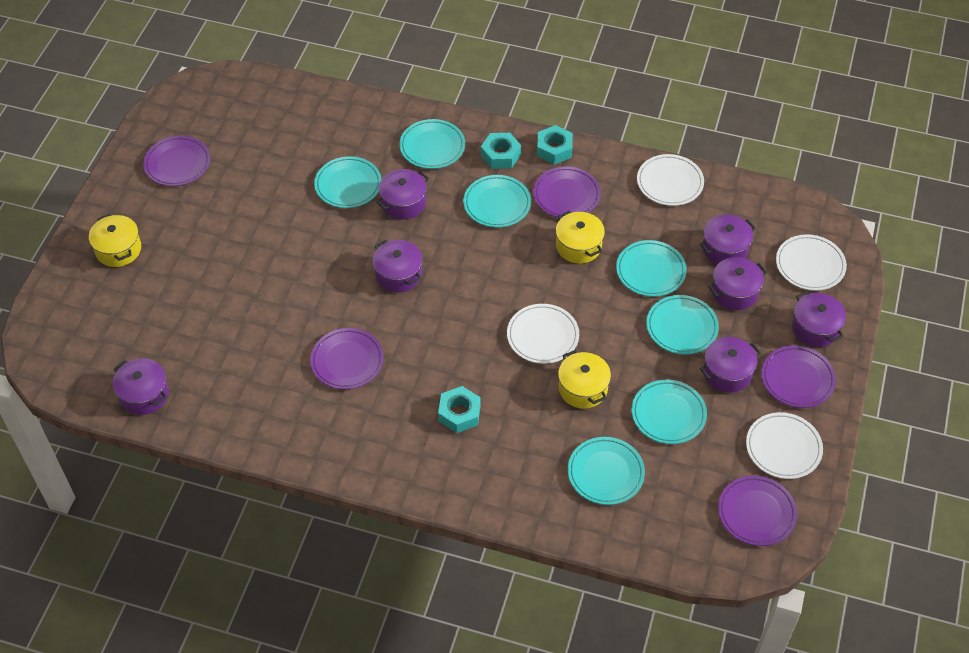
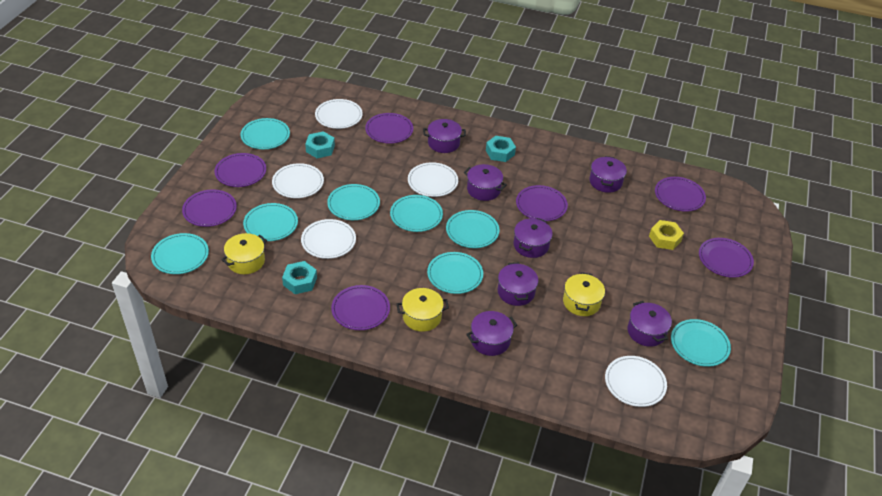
purple plate: 5 -> 7
turquoise plate: 7 -> 8
white plate: 4 -> 5
yellow nut: 0 -> 1

